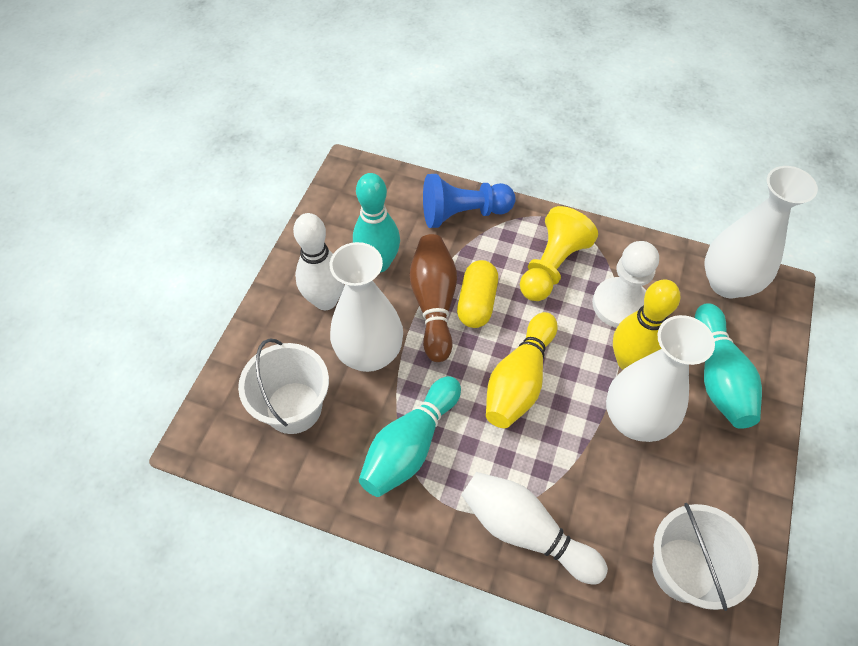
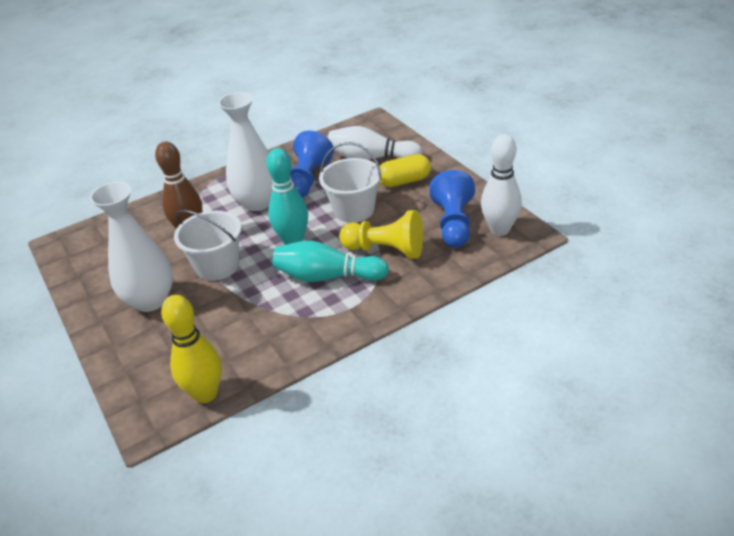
blue pawn: 1 -> 2
turquoise bowling pin: 3 -> 2
white pawn: 1 -> 0
white vase: 3 -> 2
yellow bowling pin: 2 -> 1

